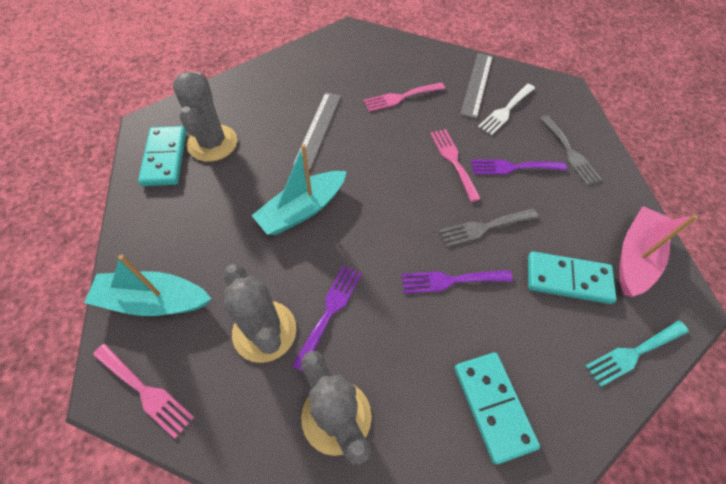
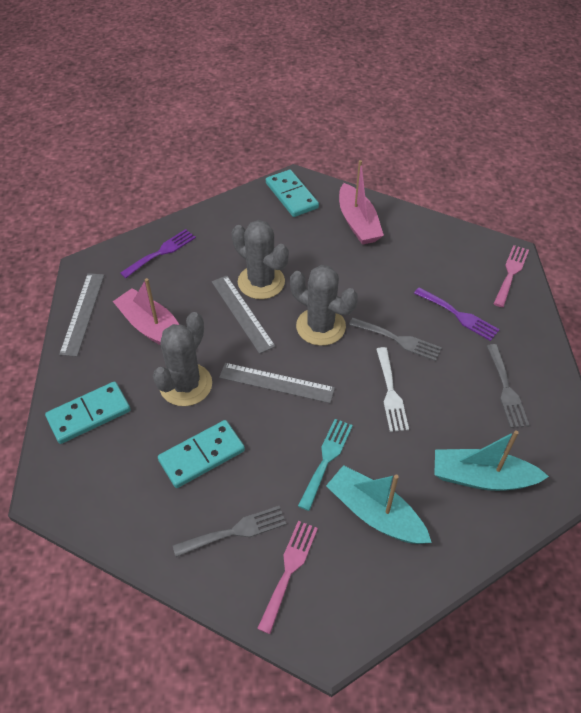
grey fork: 2 -> 3
grey ruler: 2 -> 3
pink boat: 1 -> 2
pink fork: 3 -> 2
purple fork: 3 -> 2

